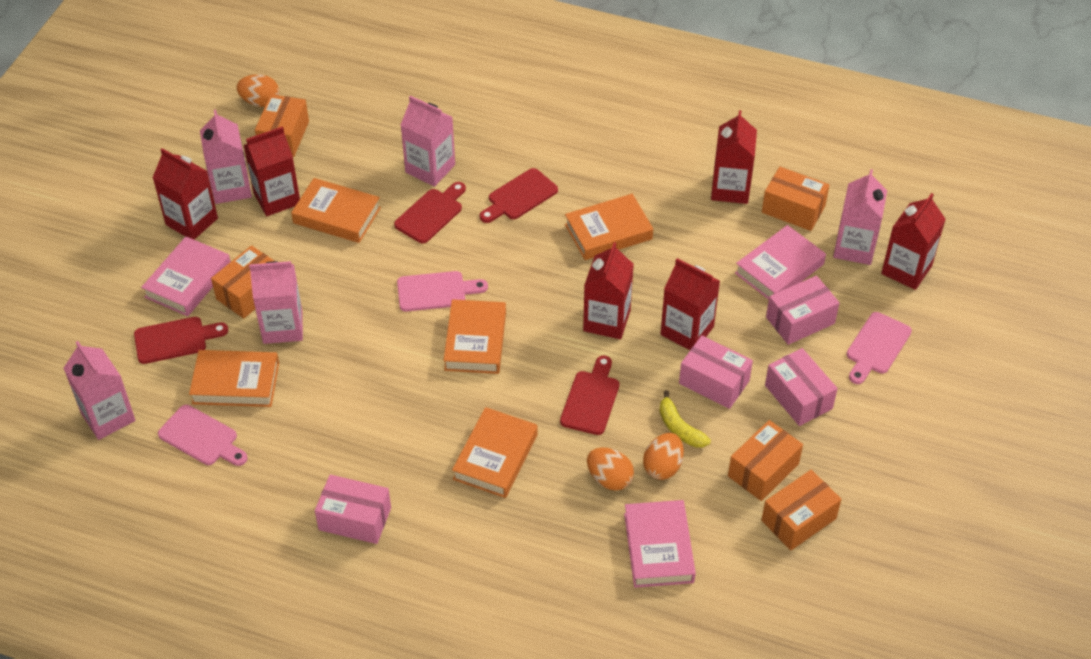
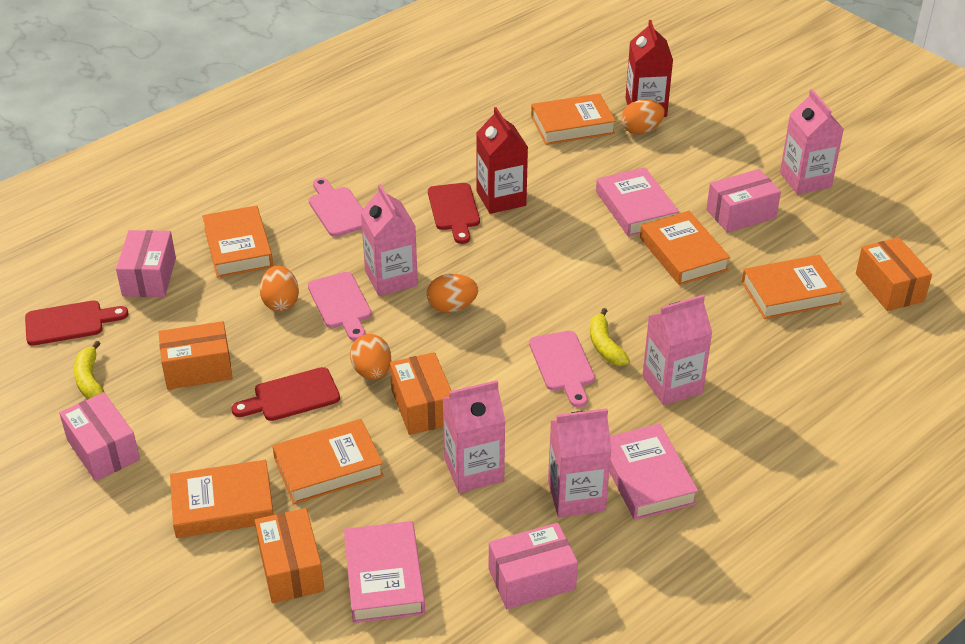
orange book: 5 -> 6
orange box: 5 -> 4
orange egg: 3 -> 4
red carton: 6 -> 2
red cutting board: 4 -> 3
yellow banana: 1 -> 2

